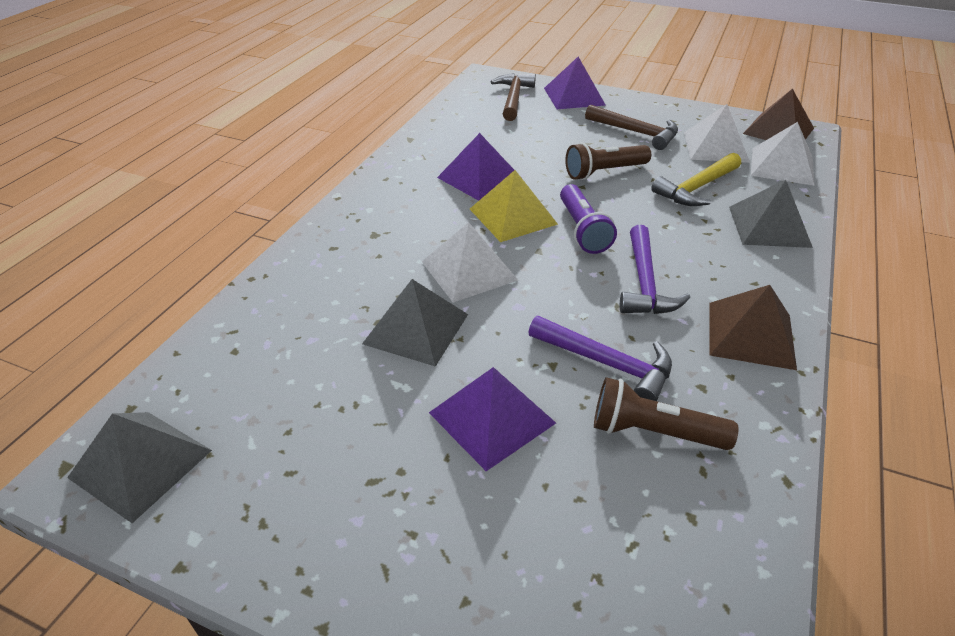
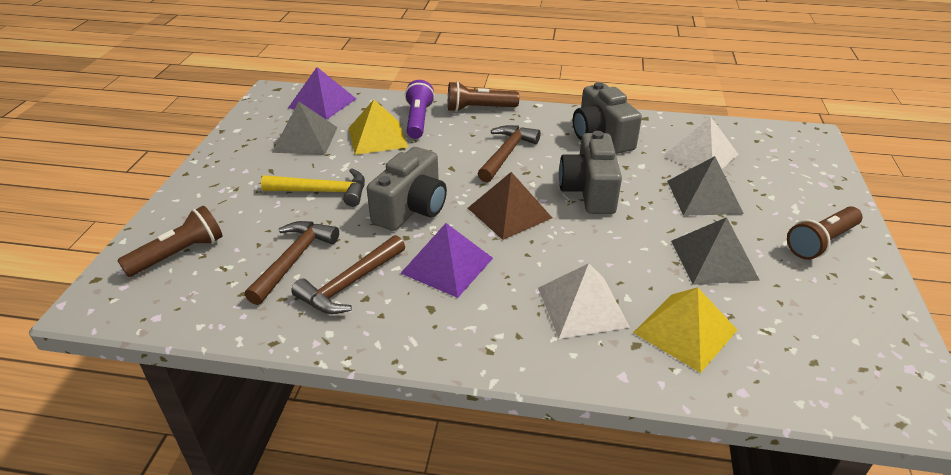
brown flashlight: 2 -> 3
brown hammer: 2 -> 3
brown pyramid: 2 -> 1
grey camera: 0 -> 3
purple hammer: 2 -> 0
purple pyramid: 3 -> 2
white pyramid: 3 -> 2
yellow pyramid: 1 -> 2

